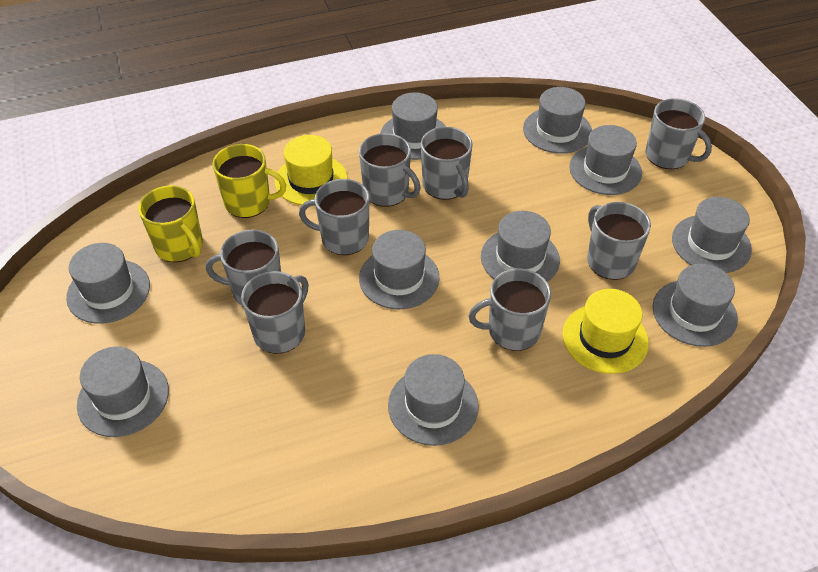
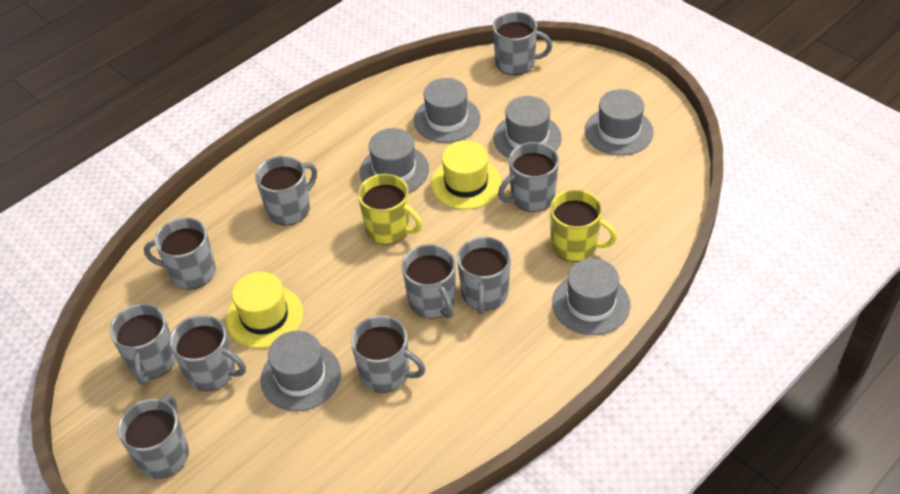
grey hat: 10 -> 6
grey mug: 8 -> 10

